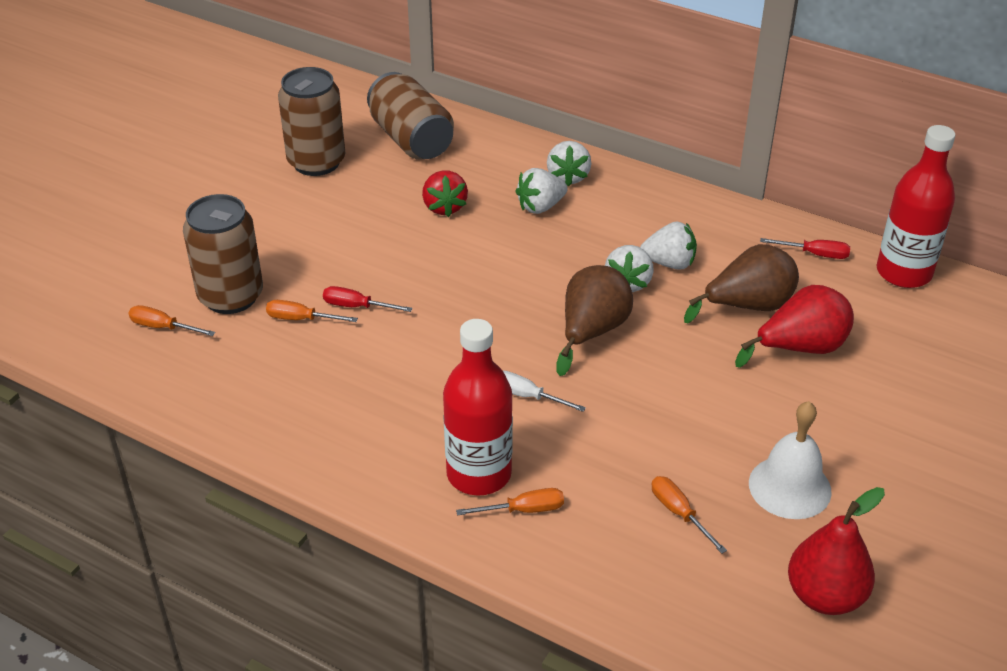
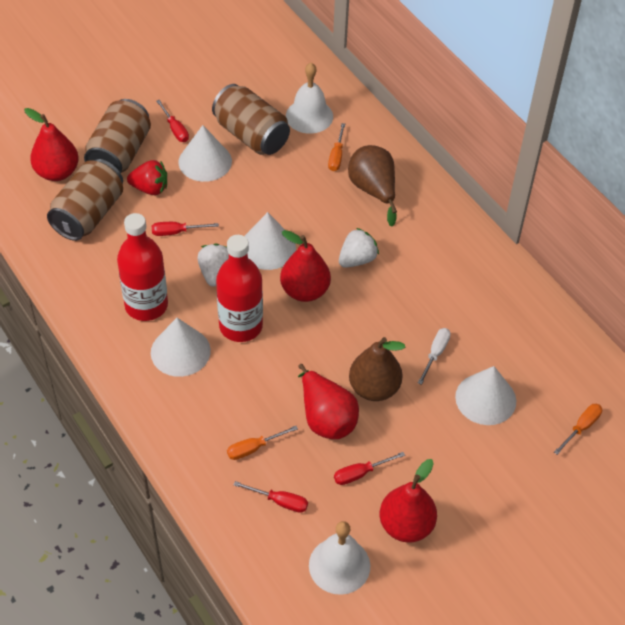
orange screwdriver: 4 -> 3
red pear: 2 -> 4
red screwdriver: 2 -> 4
white bell: 1 -> 2
white cone: 0 -> 4
white strawberry: 4 -> 2

